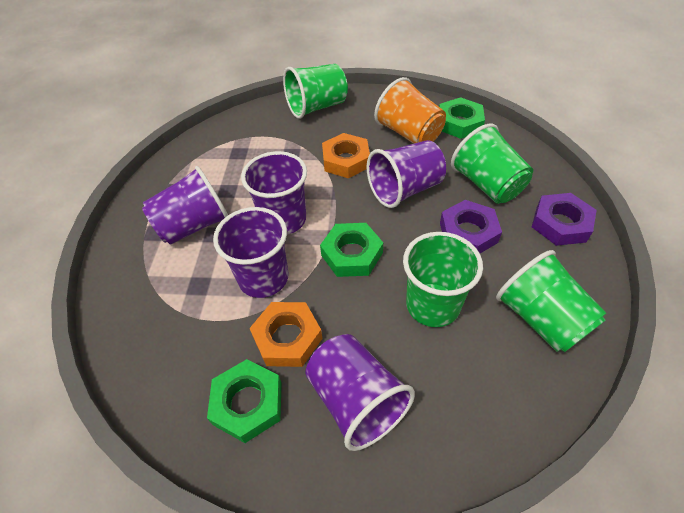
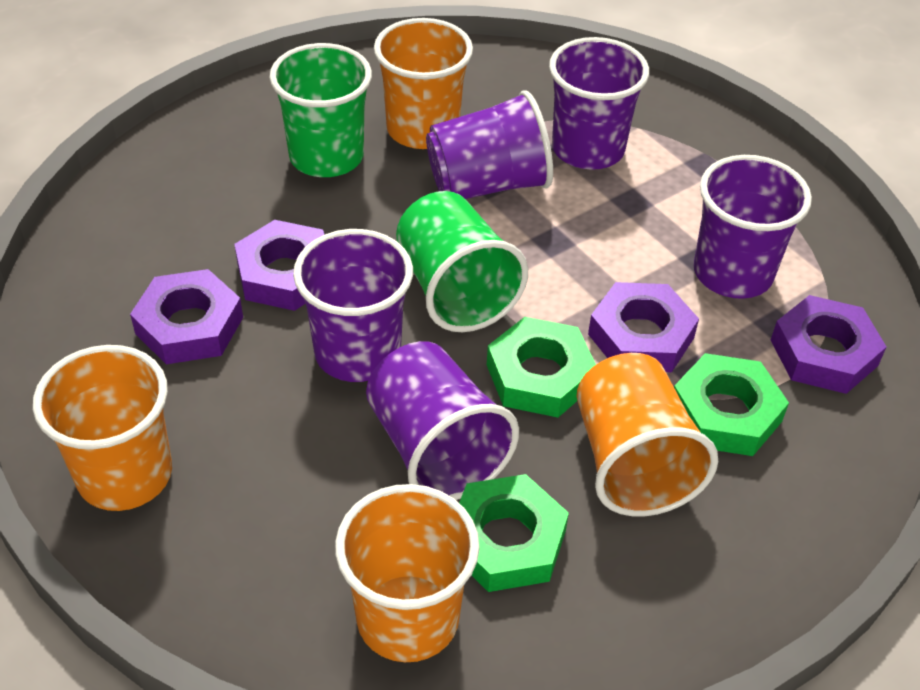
green cup: 4 -> 2
orange cup: 1 -> 4
orange nut: 2 -> 0
purple nut: 2 -> 4

